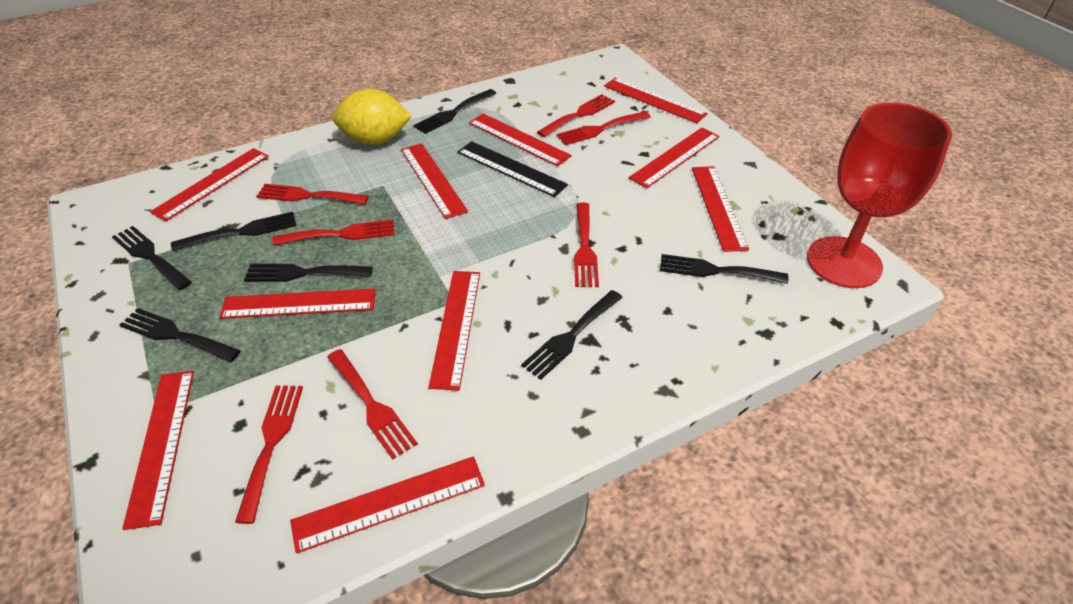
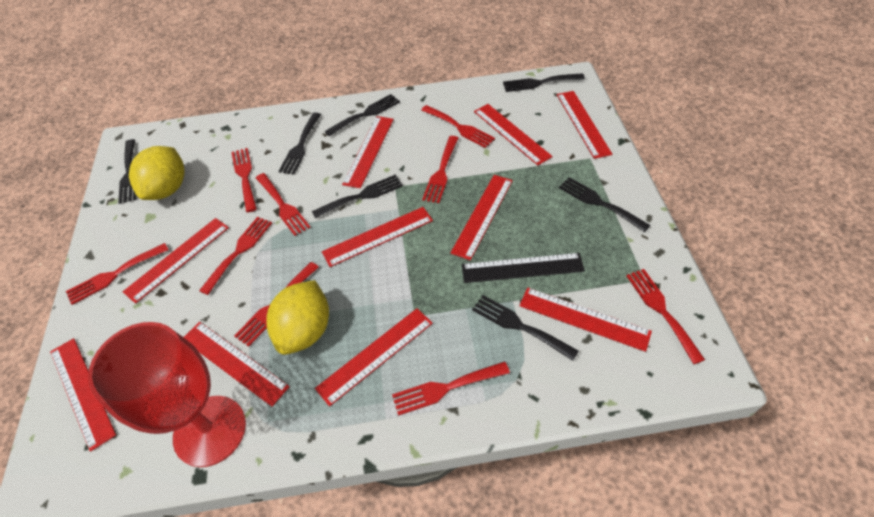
red fork: 7 -> 9
yellow lemon: 1 -> 2

